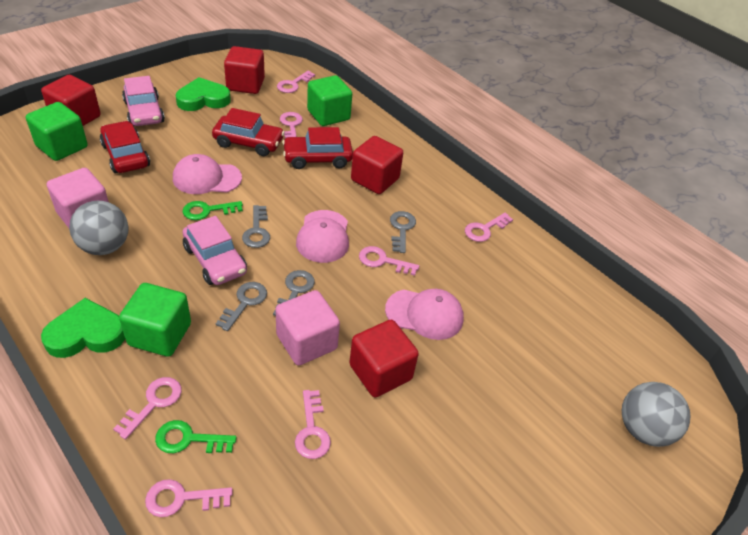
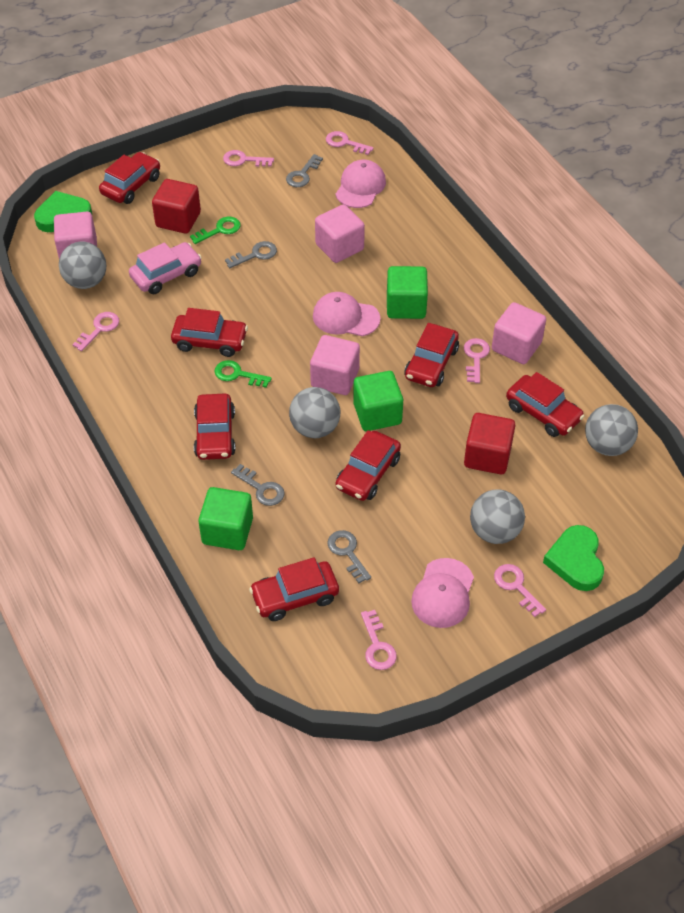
grey ball: 2 -> 4
pink car: 2 -> 1
pink cube: 2 -> 4
pink key: 7 -> 6
red car: 3 -> 7
red cube: 4 -> 2

